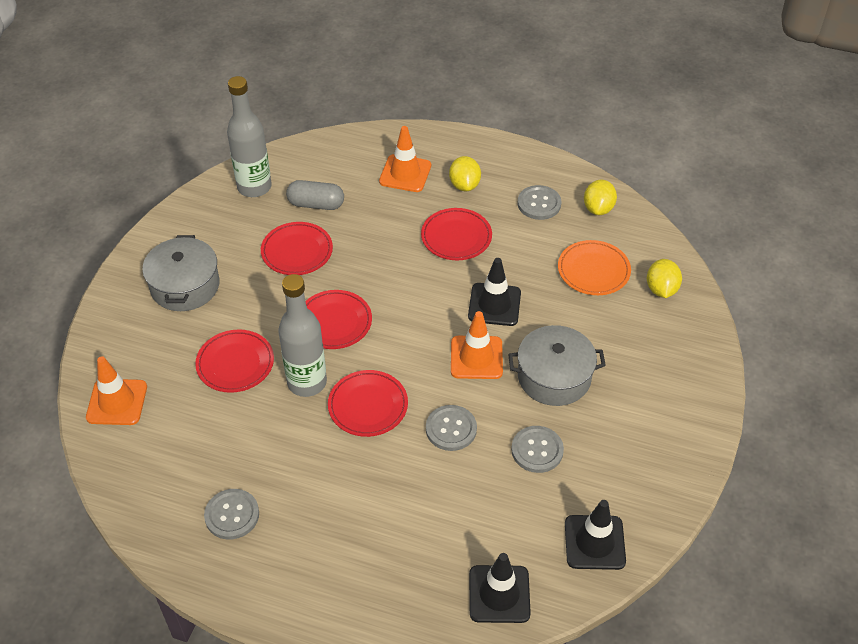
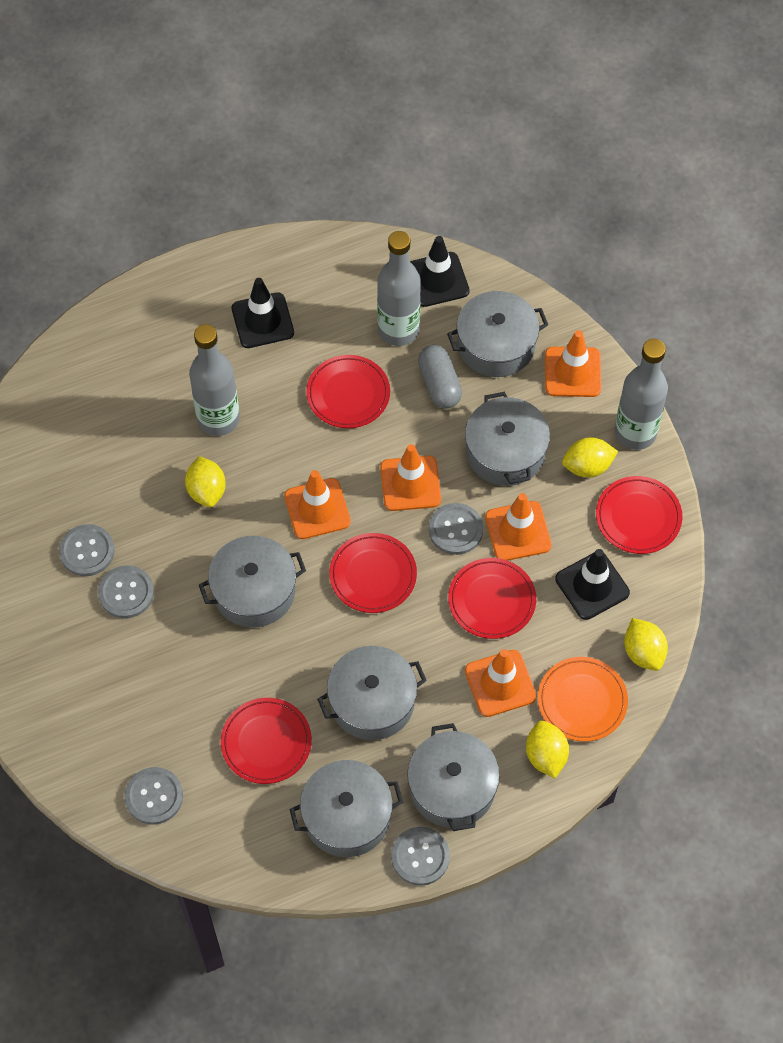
grey bottle: 2 -> 3
grey button: 4 -> 5
grey pot: 2 -> 6
orange traffic cone: 3 -> 5
yellow lemon: 3 -> 4

